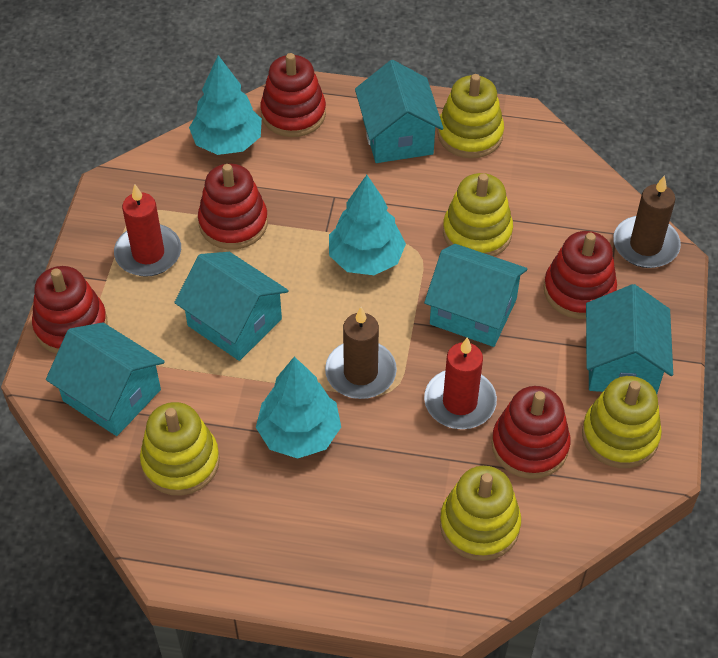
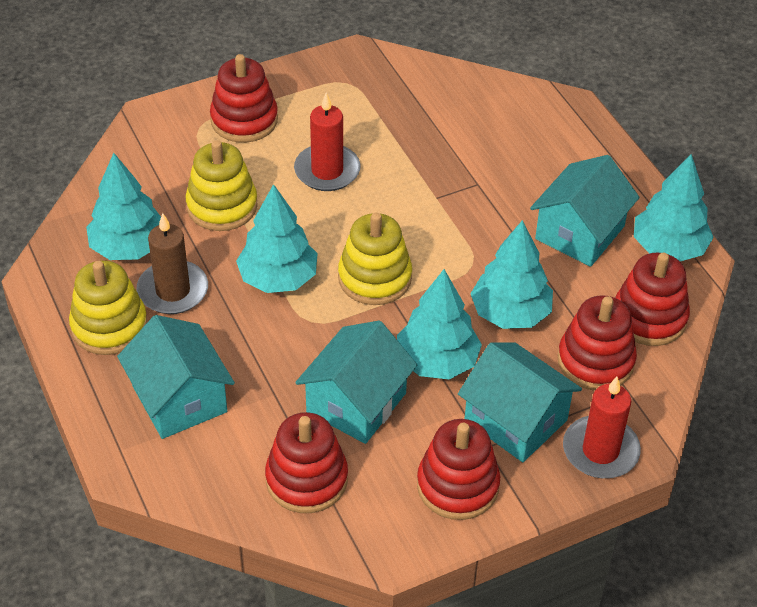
brown candle: 2 -> 1
turquoise house: 5 -> 4
turquoise tree: 3 -> 5
yellow stacking toy: 5 -> 3

